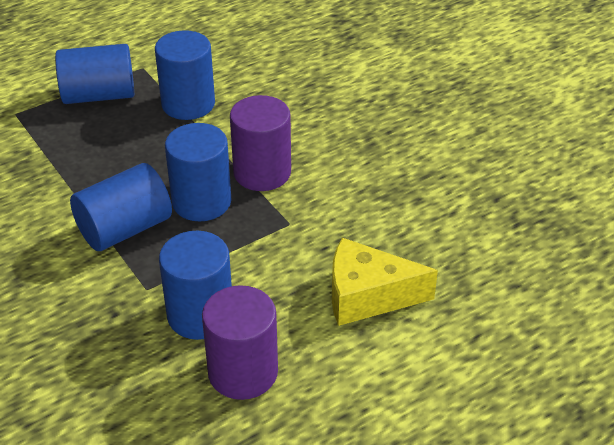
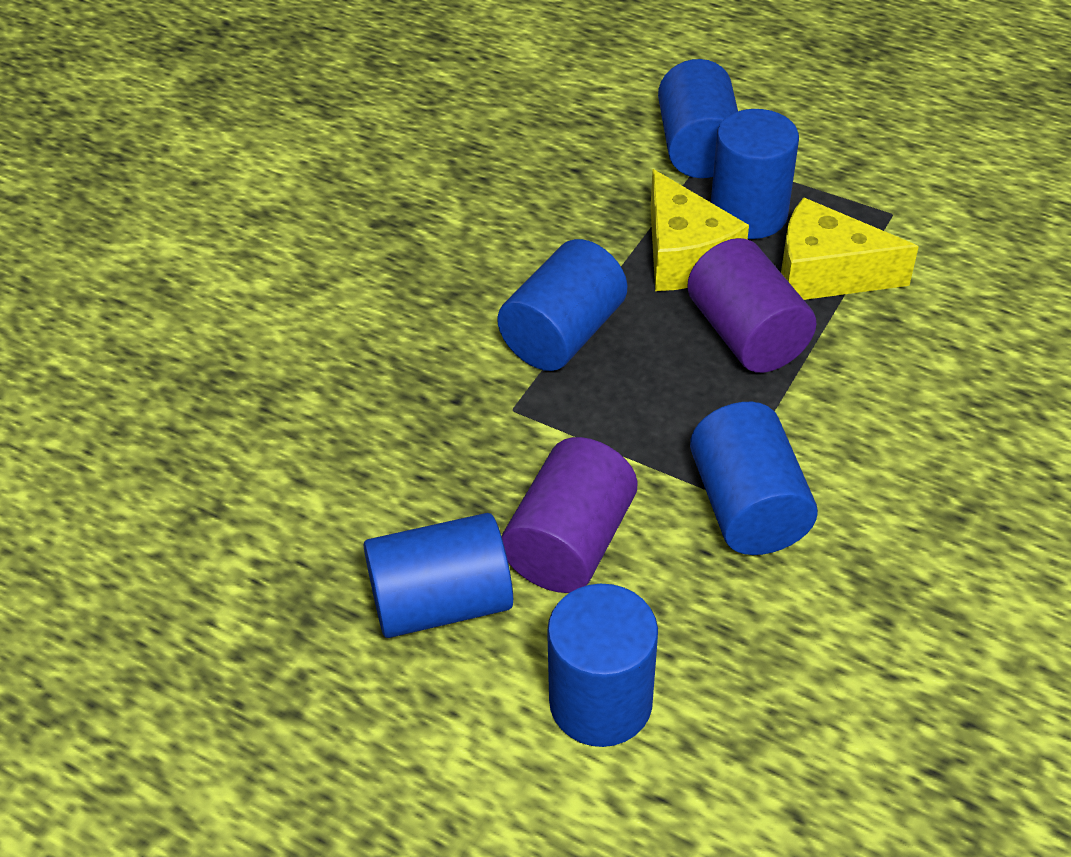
blue cylinder: 5 -> 6
yellow cheese: 1 -> 2

